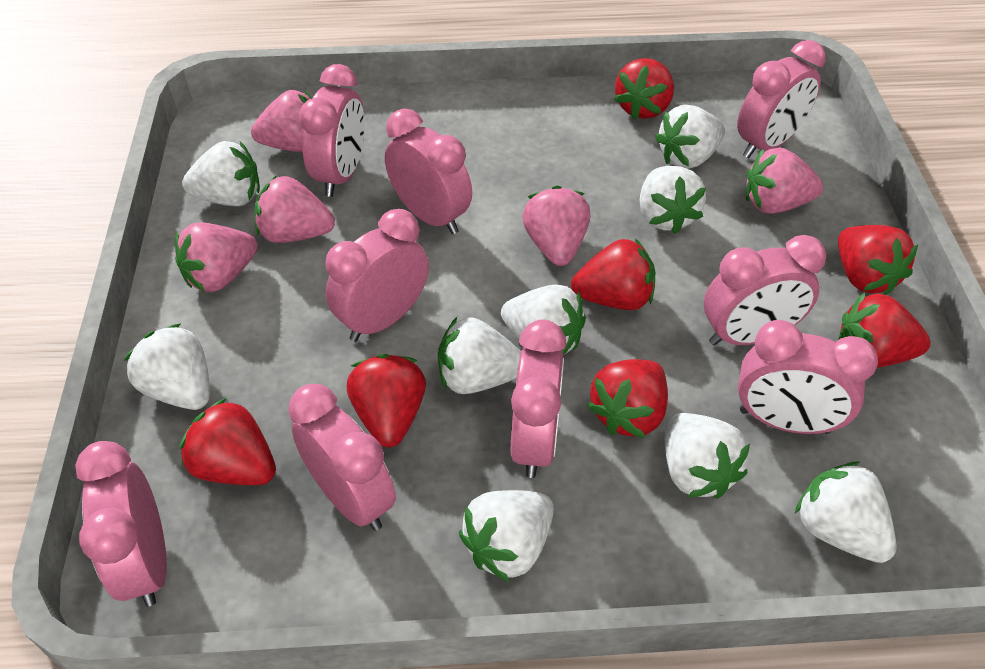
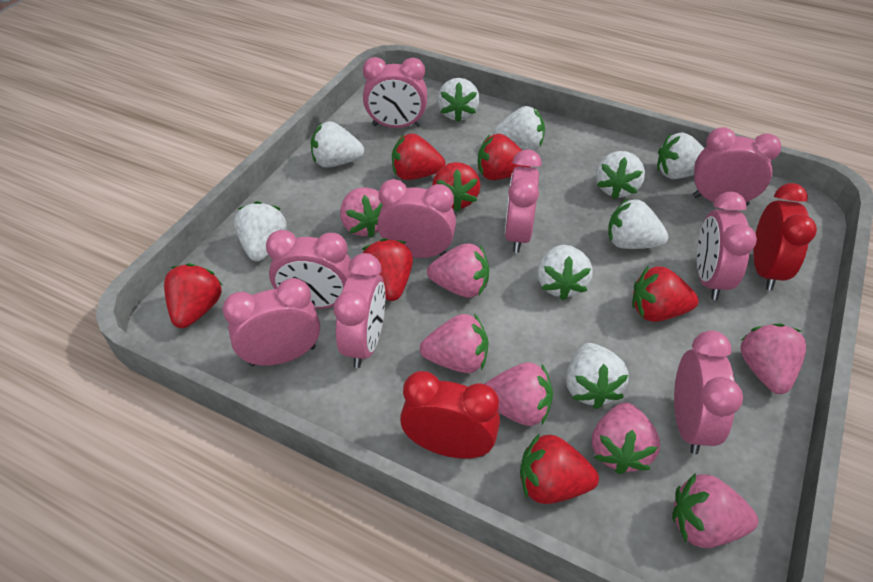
pink strawberry: 5 -> 7
red clock: 0 -> 2

